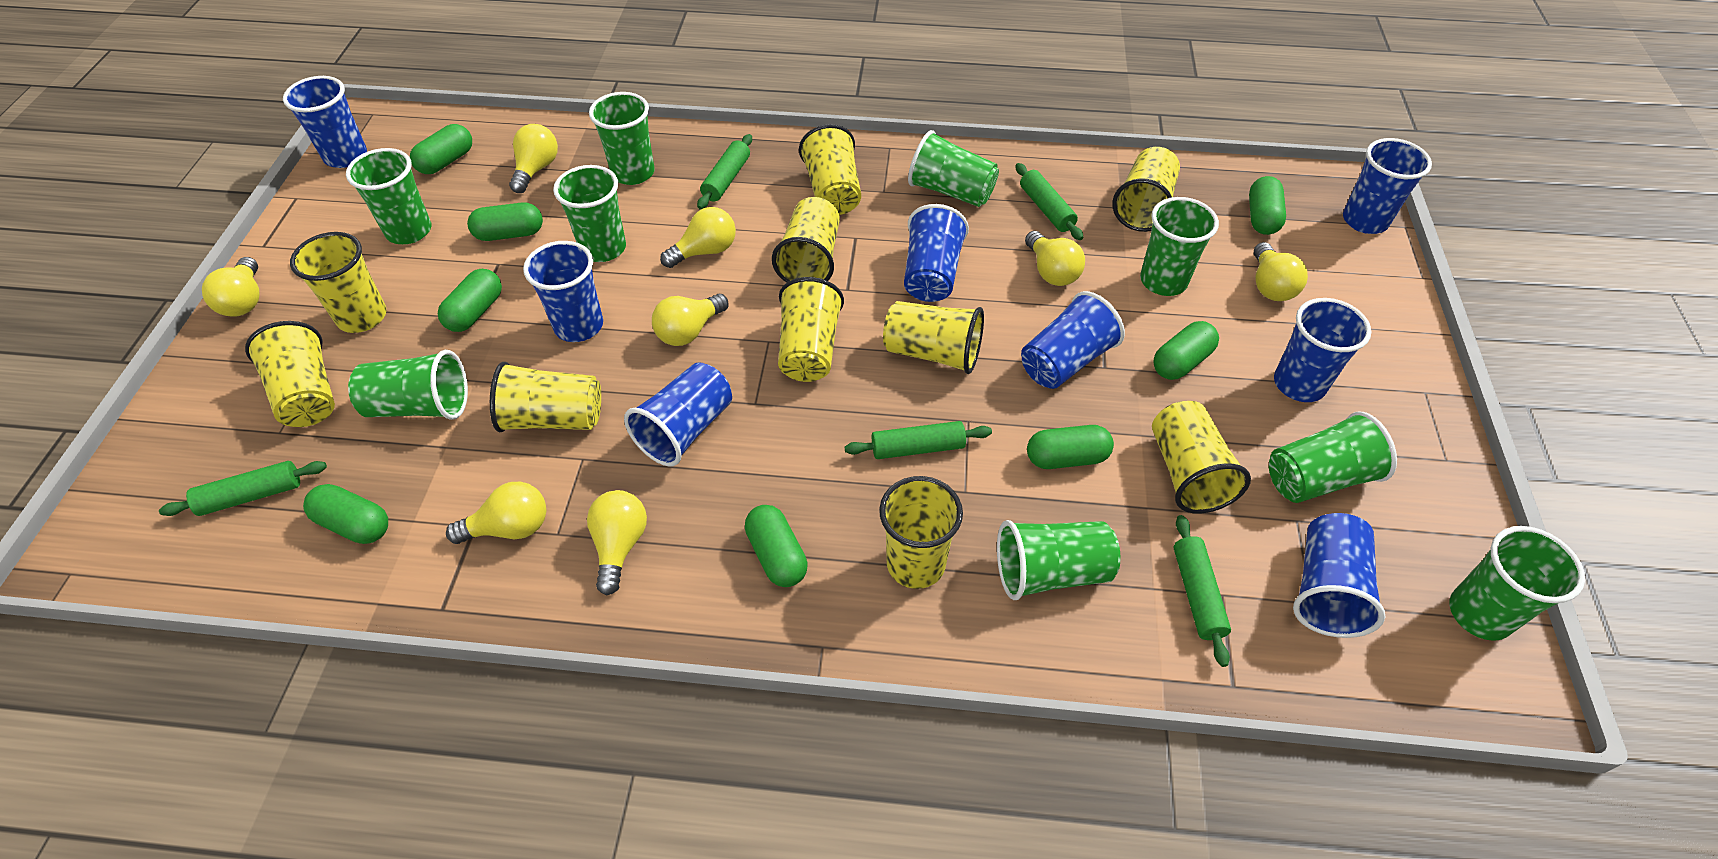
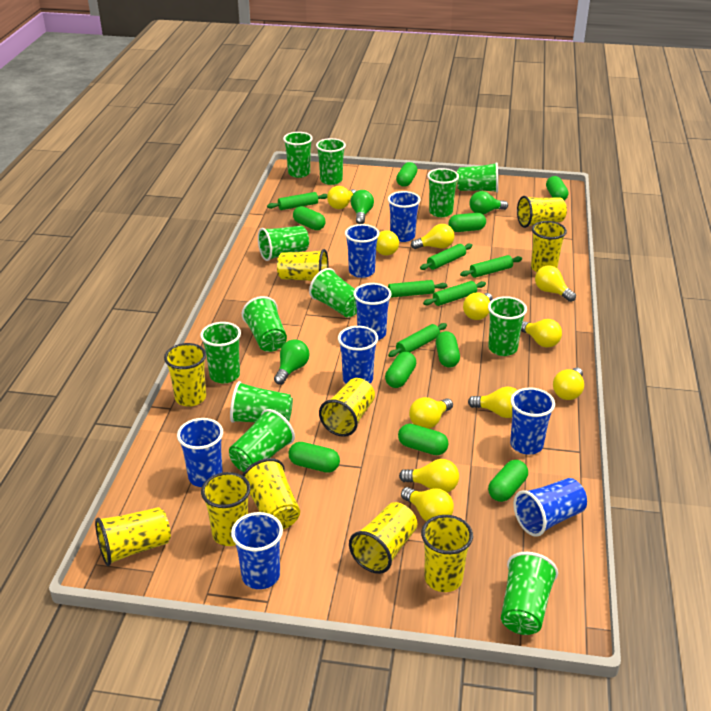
green capsule: 8 -> 9
green cup: 9 -> 12
green light bulb: 0 -> 3
green rolling pin: 5 -> 6
yellow light bulb: 8 -> 11

